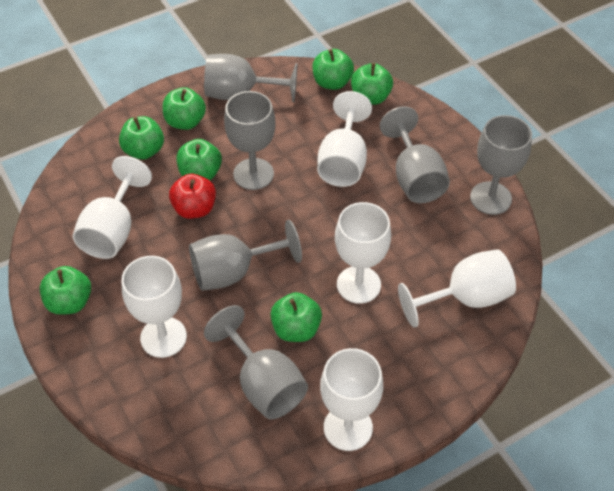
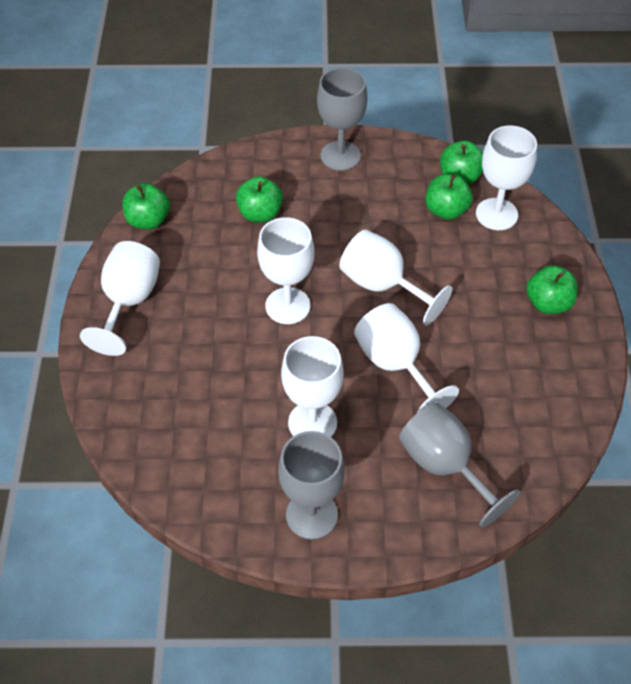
green apple: 7 -> 5
grey goblet: 6 -> 3
red apple: 1 -> 0

